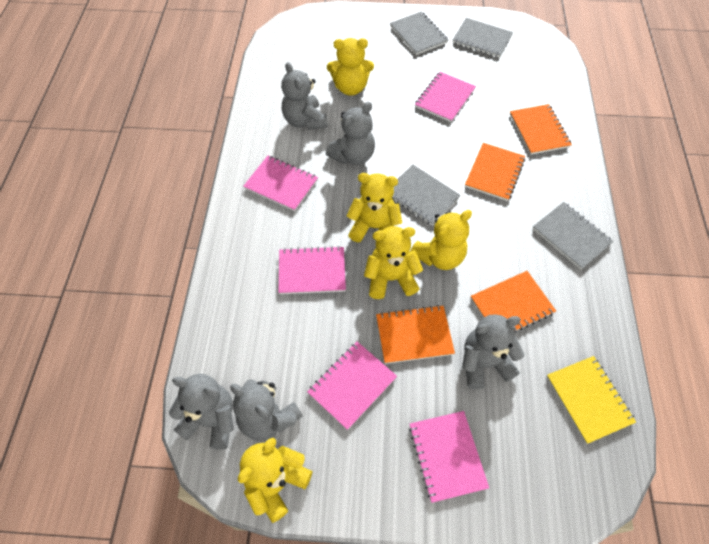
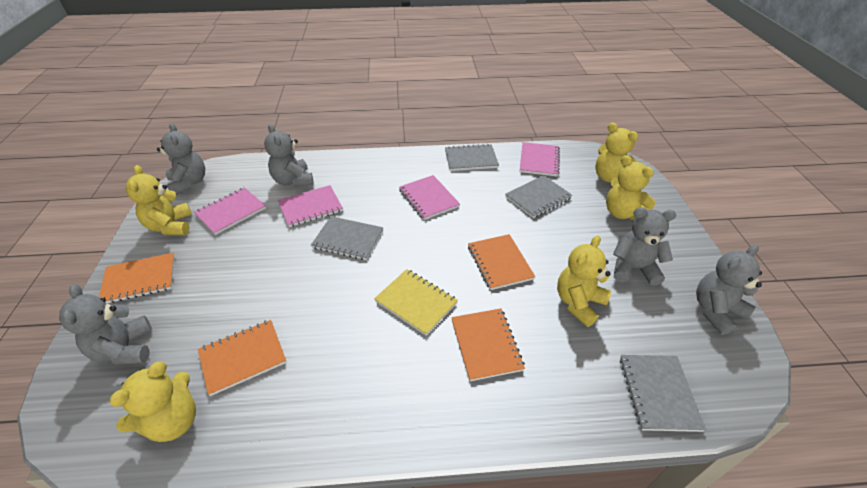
pink notebook: 5 -> 4

